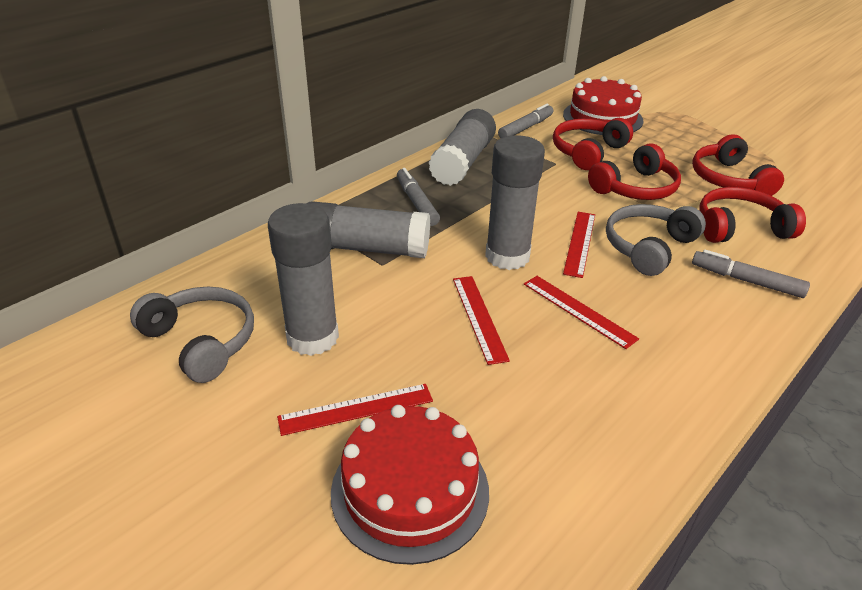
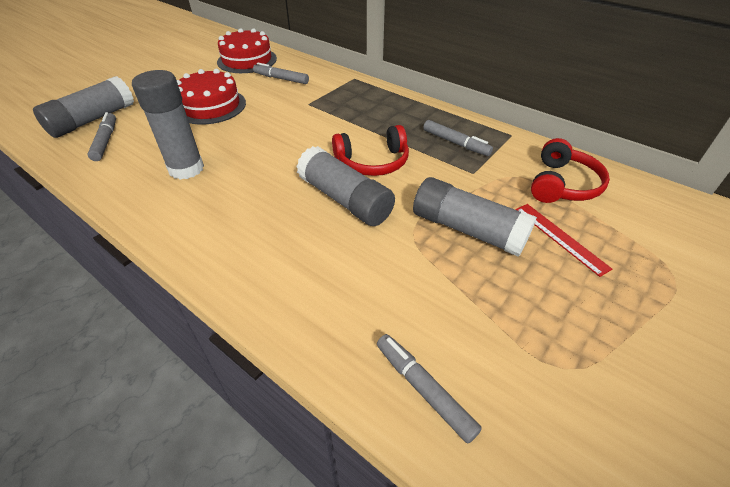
grey headphones: 2 -> 0
grey marker: 3 -> 4
red headphones: 4 -> 2
red ruler: 4 -> 1

